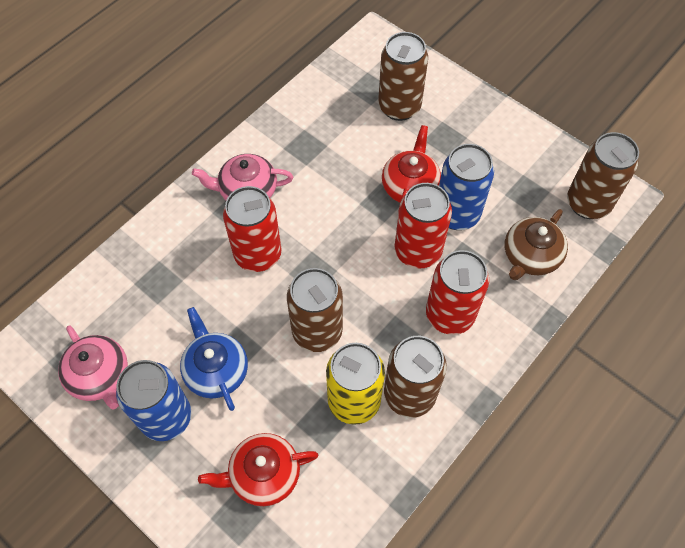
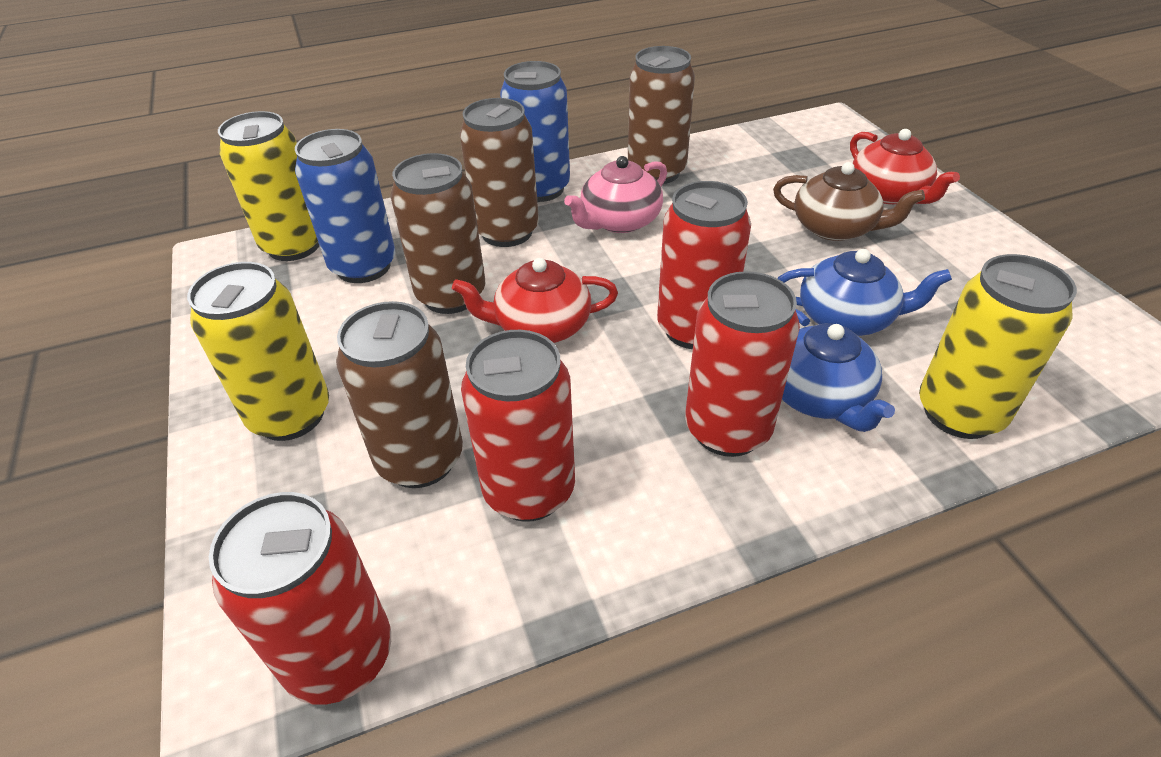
blue teapot: 1 -> 2
pink teapot: 2 -> 1
red can: 3 -> 4
yellow can: 1 -> 3

